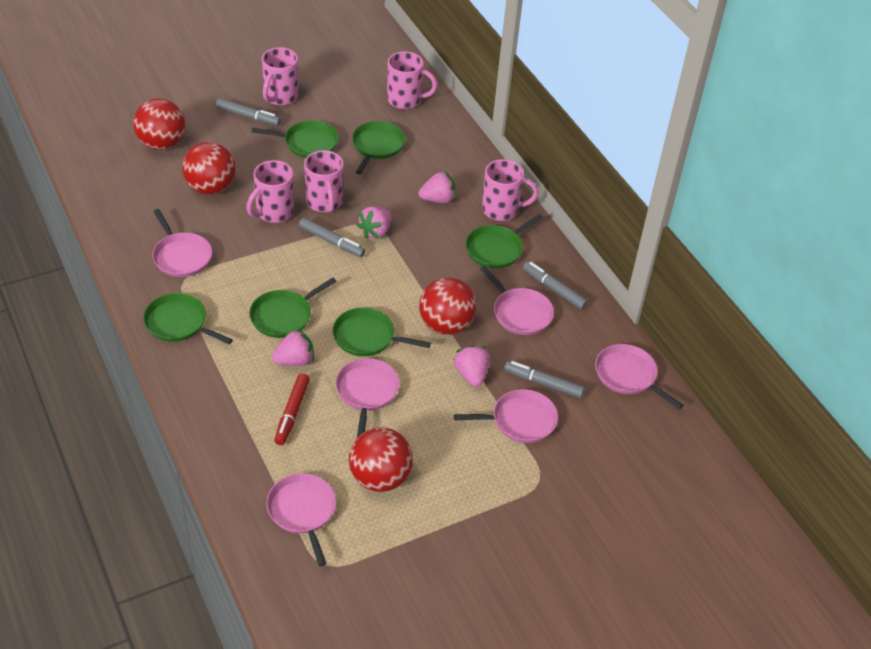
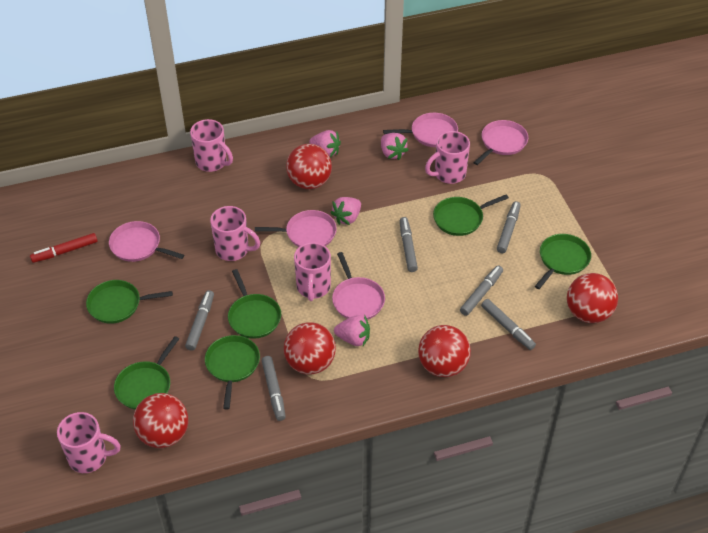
grey marker: 4 -> 6
pink pan: 6 -> 5
red ball: 4 -> 5

